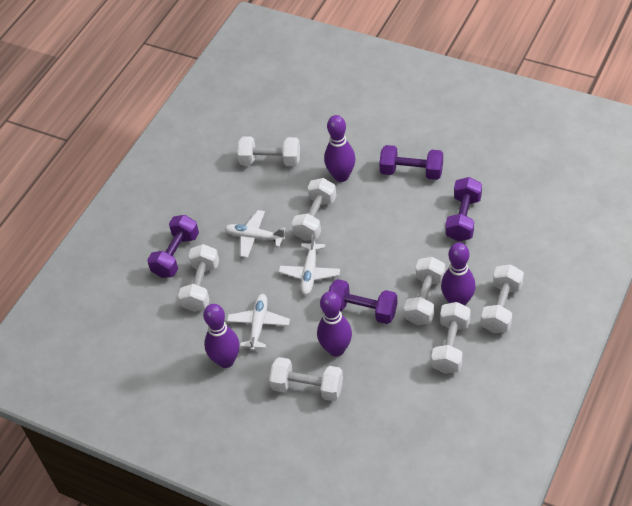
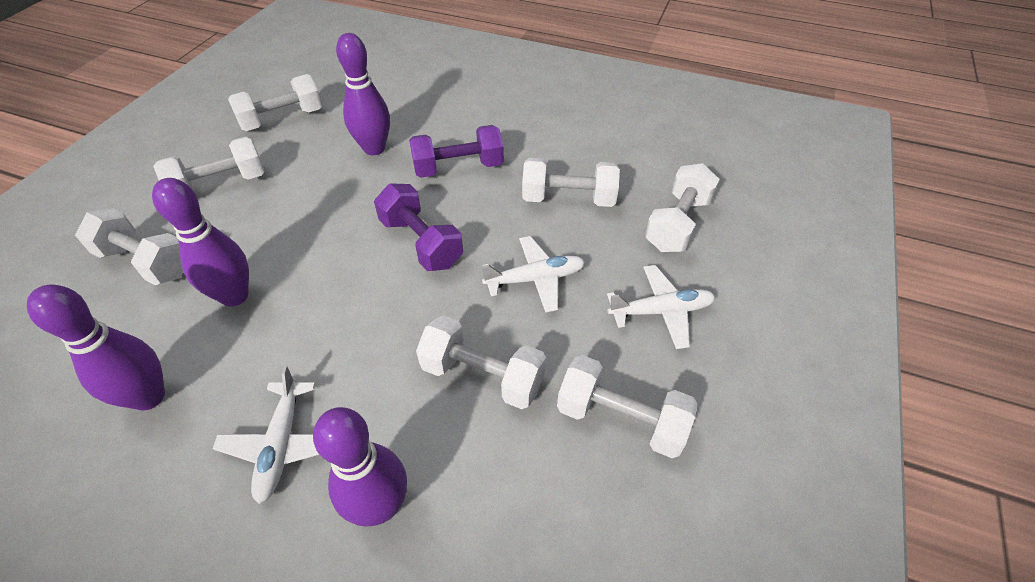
purple dumbbell: 4 -> 2

